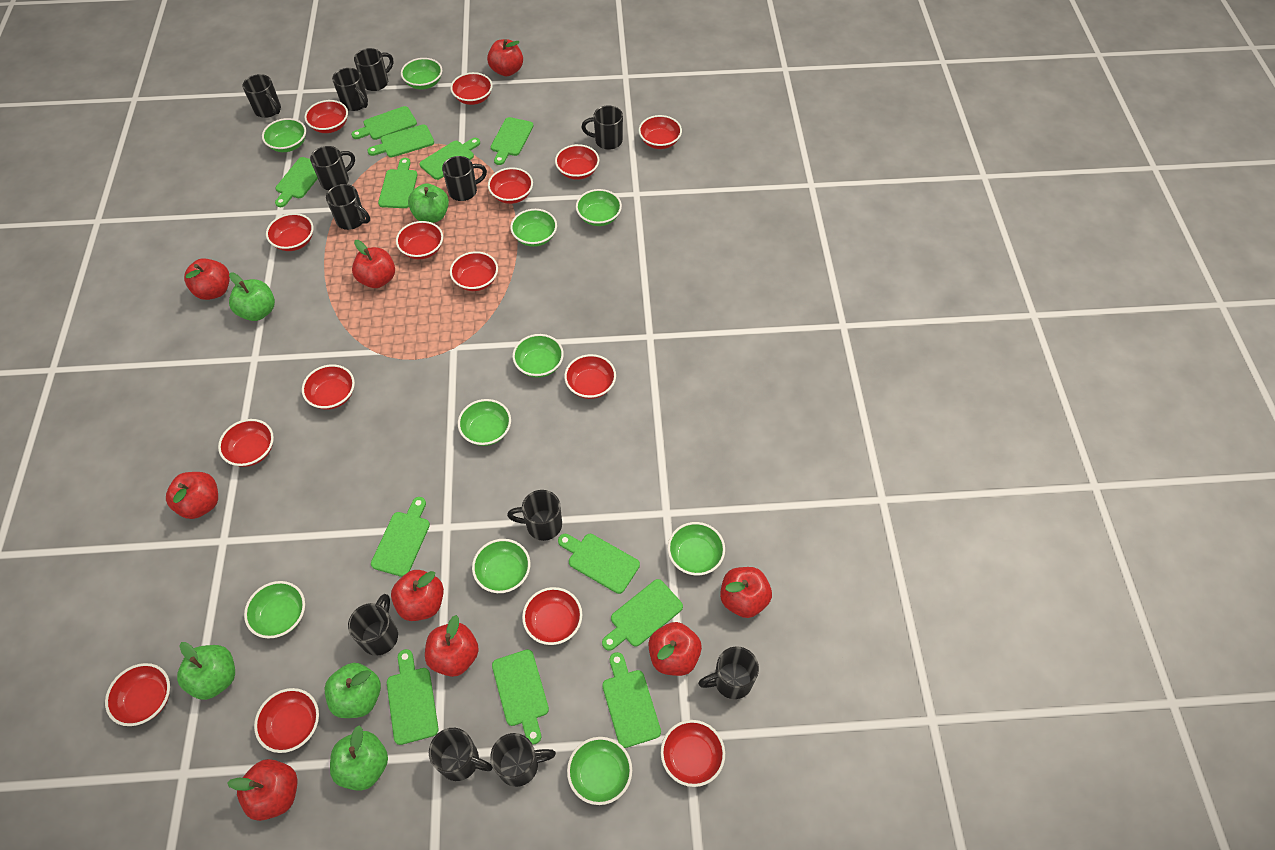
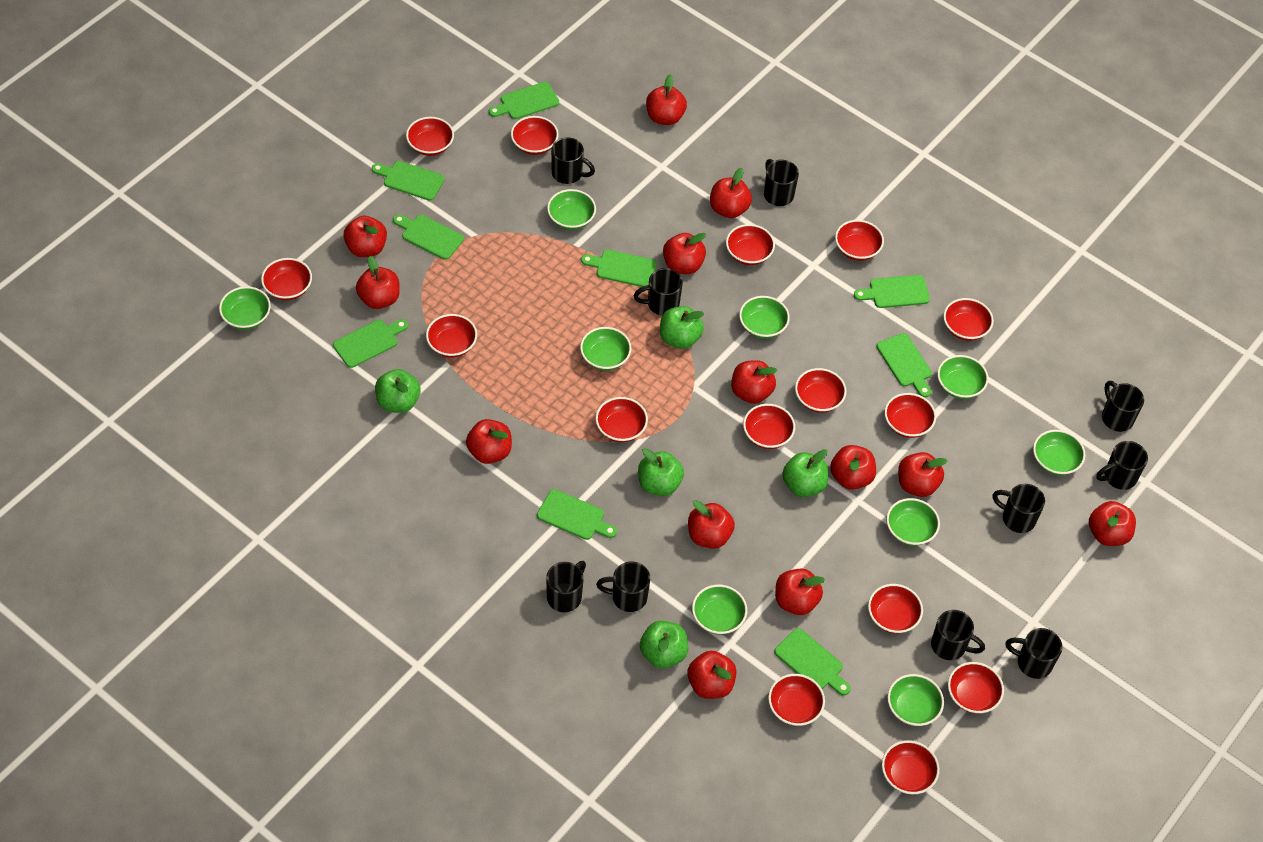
black mug: 12 -> 10
green bowl: 10 -> 9
green cutting board: 12 -> 9
red apple: 9 -> 13

